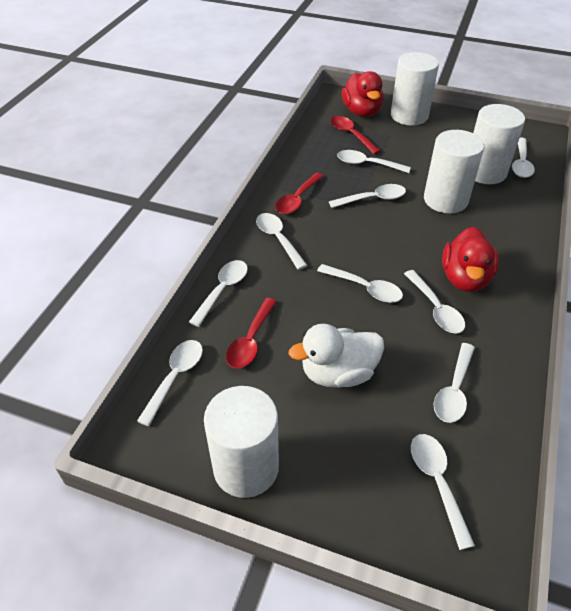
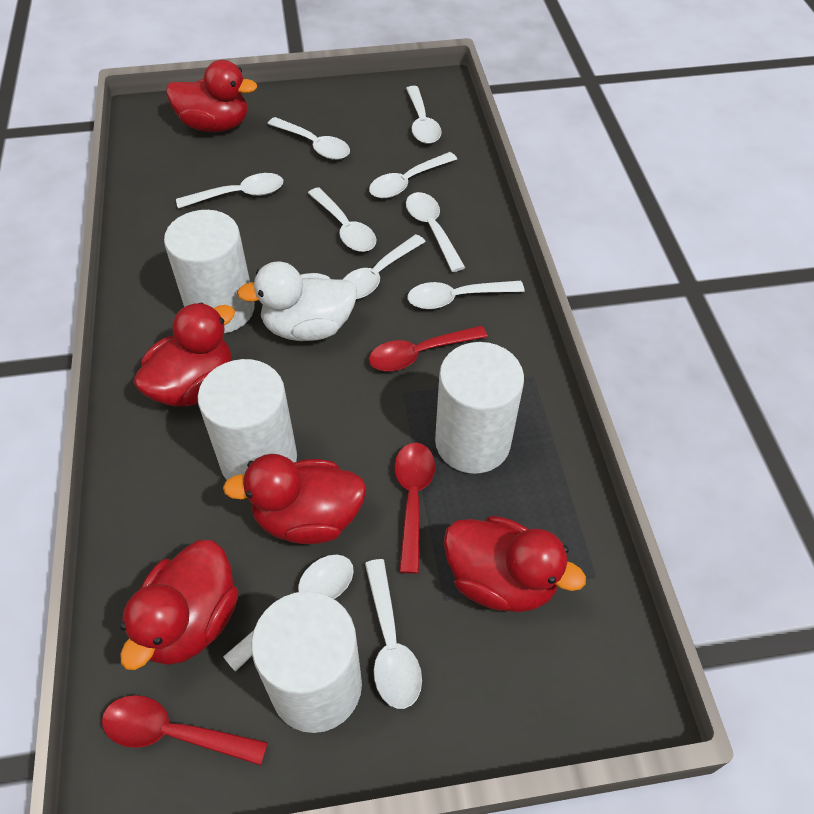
red duck: 2 -> 5

